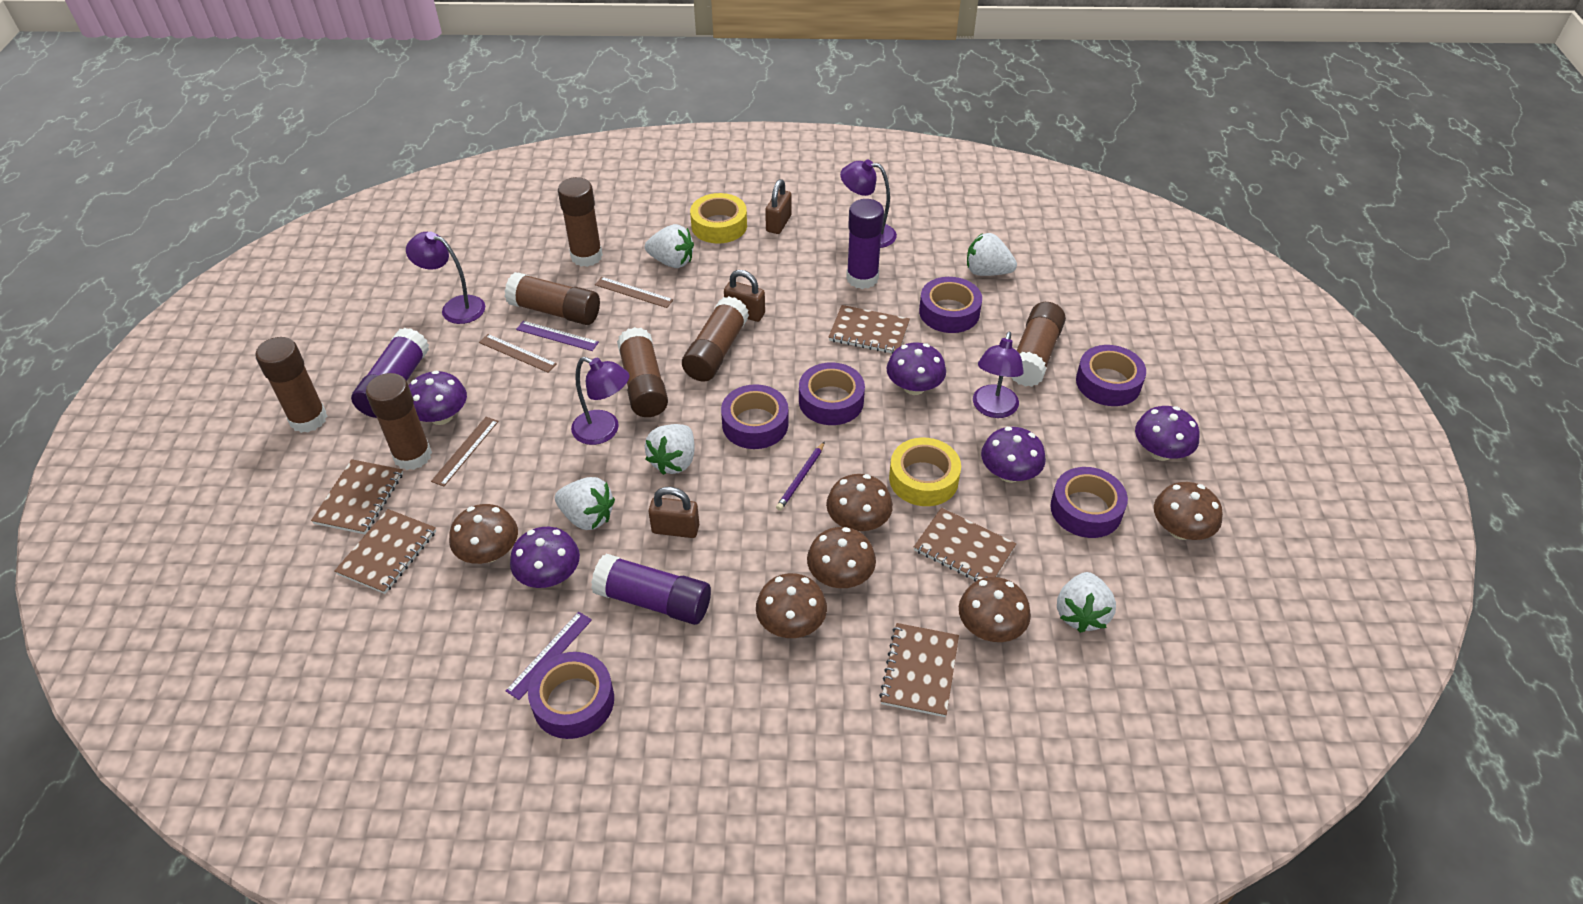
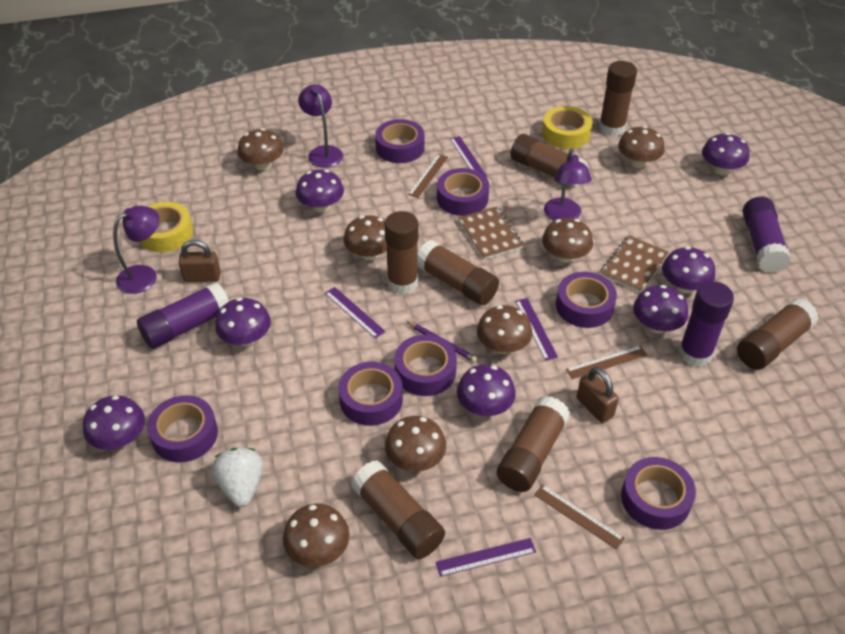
brown mushroom: 6 -> 7
brown notebook: 5 -> 2
brown padlock: 3 -> 2
purple lamp: 4 -> 3
purple mushroom: 5 -> 7
purple ruler: 2 -> 4
purple tape: 6 -> 7
white strawberry: 5 -> 1

